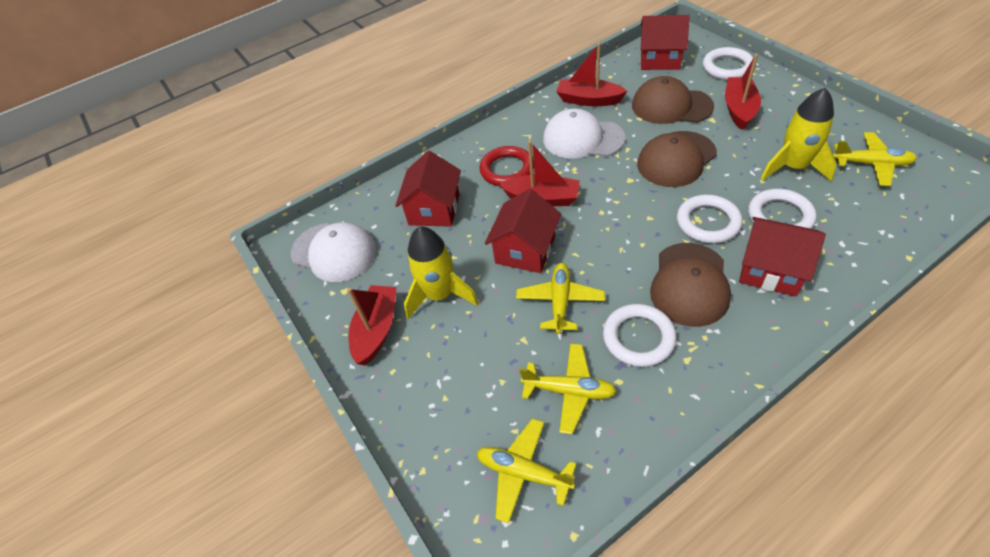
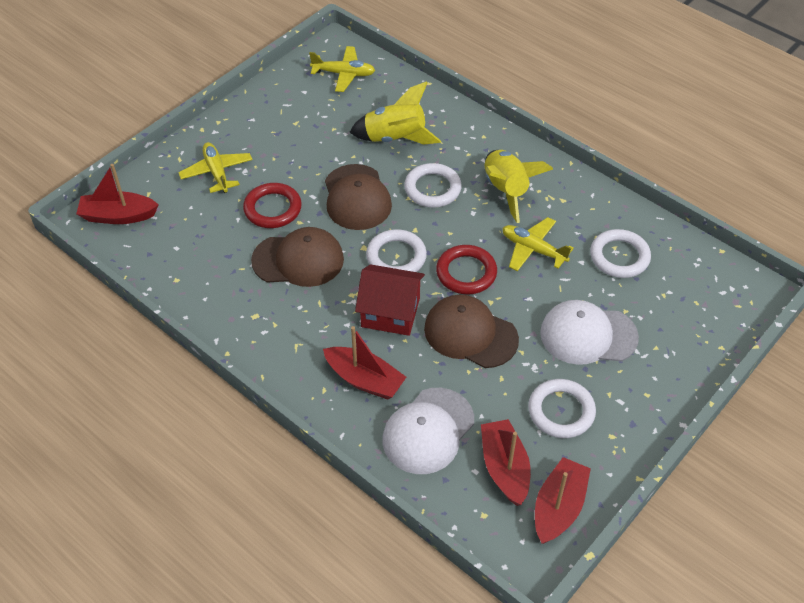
red house: 4 -> 1
red ring: 1 -> 2
yellow plane: 4 -> 3

